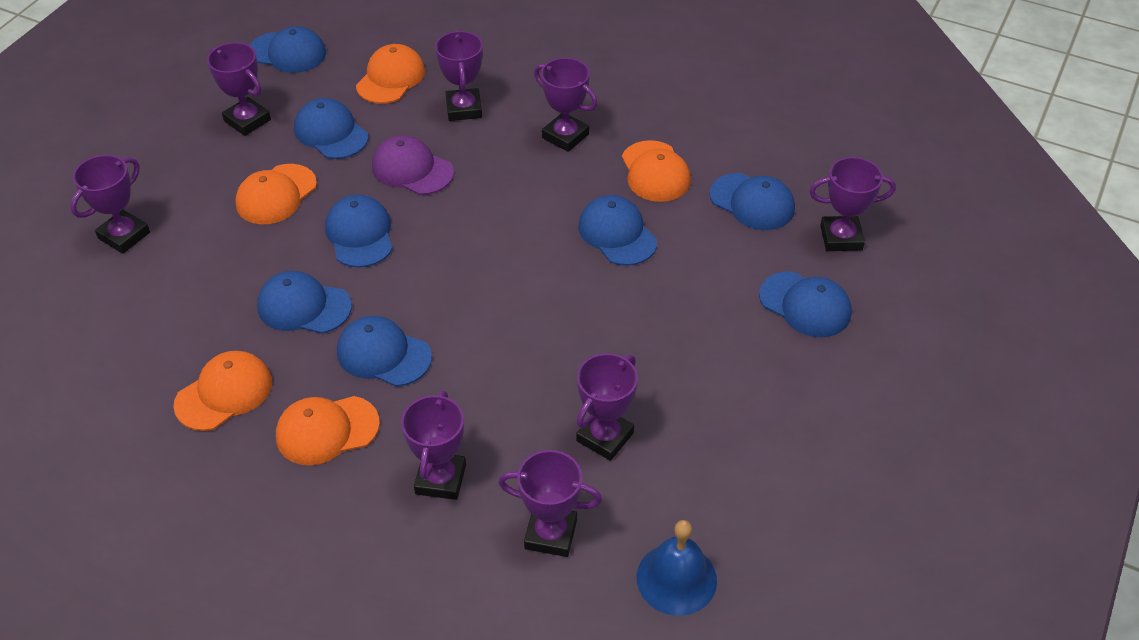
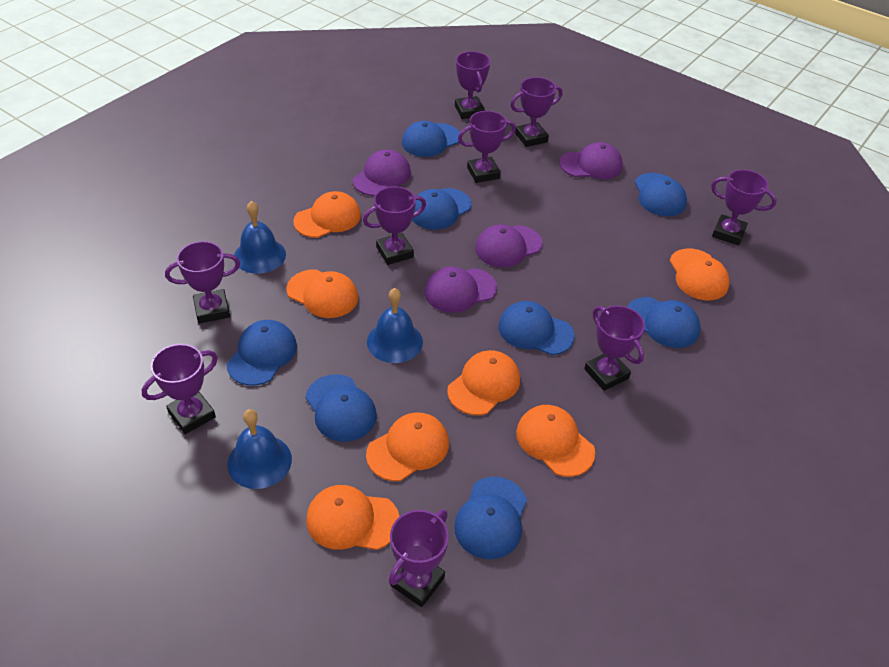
blue bell: 1 -> 3
orange cap: 5 -> 7
purple cap: 1 -> 4
purple trophy: 8 -> 9

